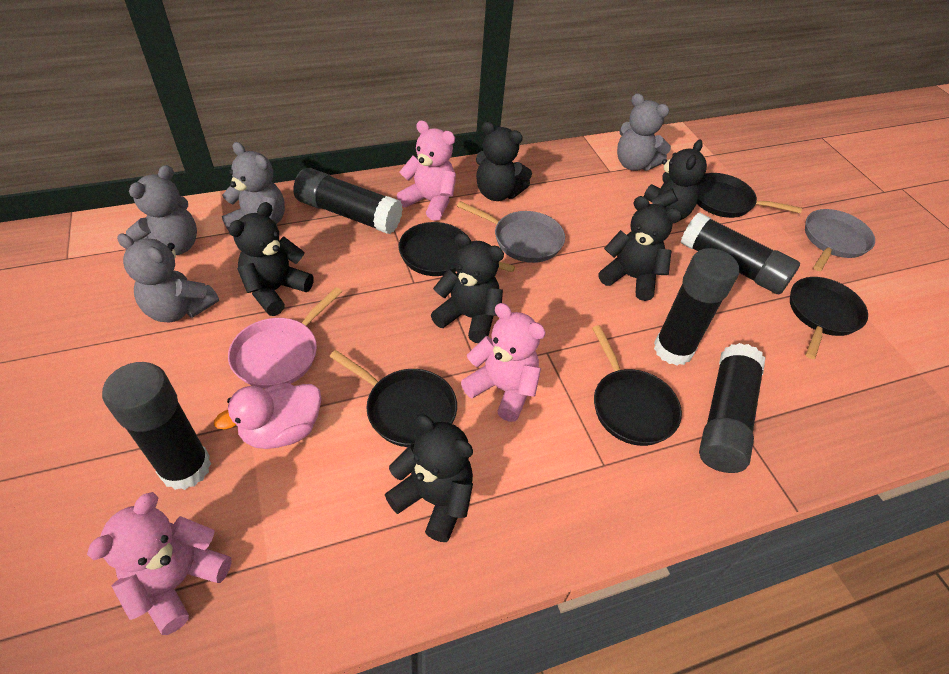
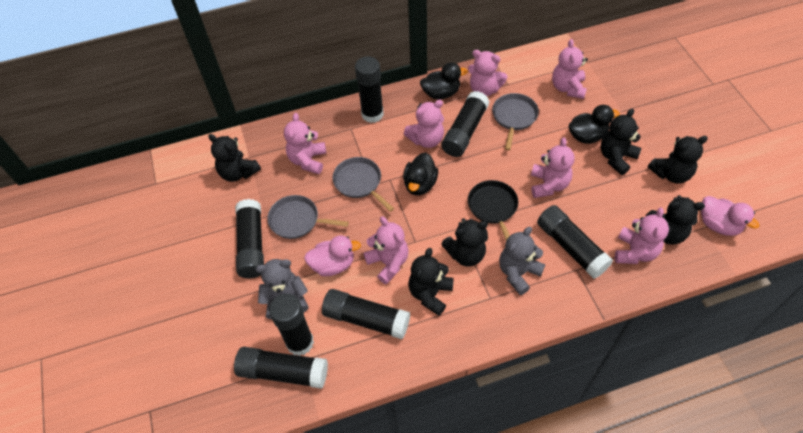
black duck: 0 -> 3
black glue stick: 5 -> 7
black pan: 5 -> 1
grey pan: 2 -> 3
grey teddy bear: 4 -> 2
pink duck: 1 -> 2
pink pan: 1 -> 0
pink teddy bear: 3 -> 7

